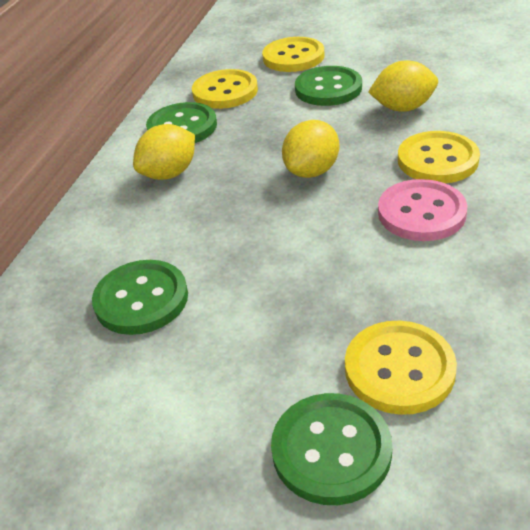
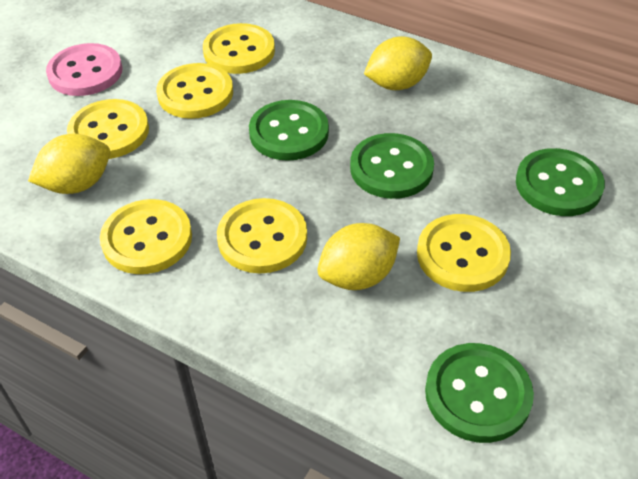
yellow button: 4 -> 6

